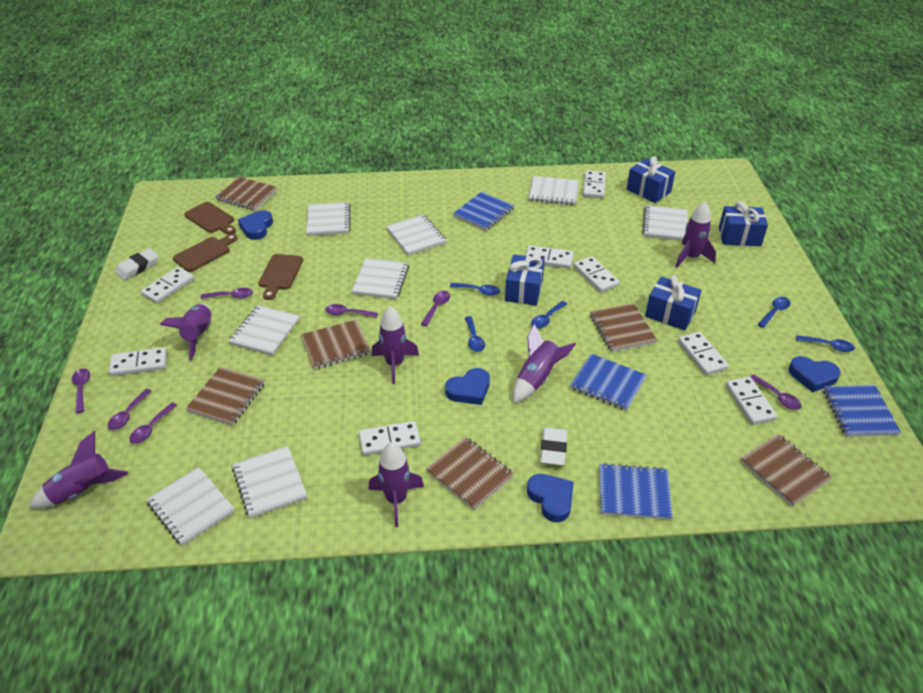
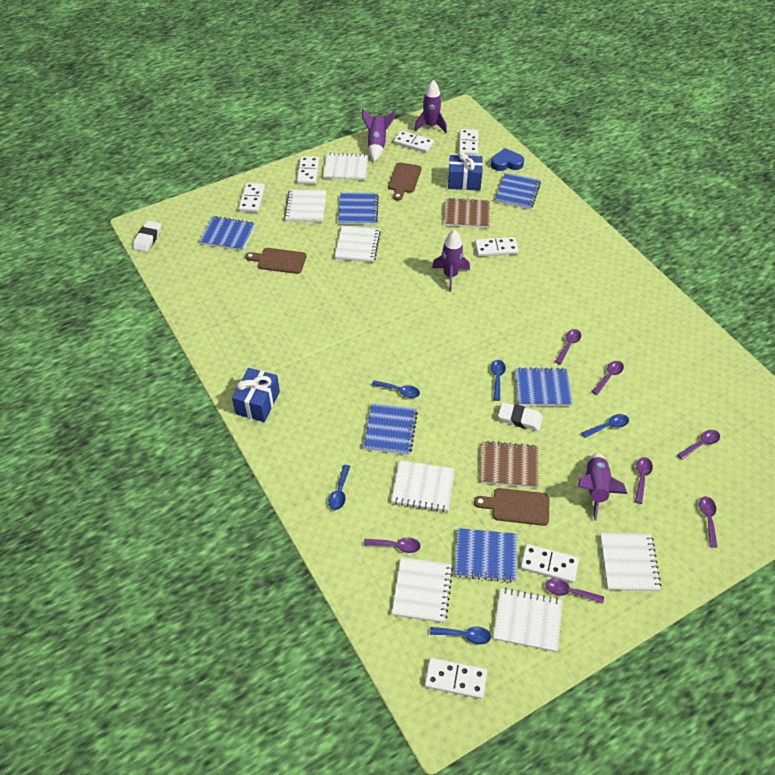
blue gift: 4 -> 2
blue heart: 4 -> 1
blue notebook: 4 -> 6
brown notebook: 6 -> 2
purple rocket: 6 -> 4
white domino: 8 -> 7
white notebook: 8 -> 7

